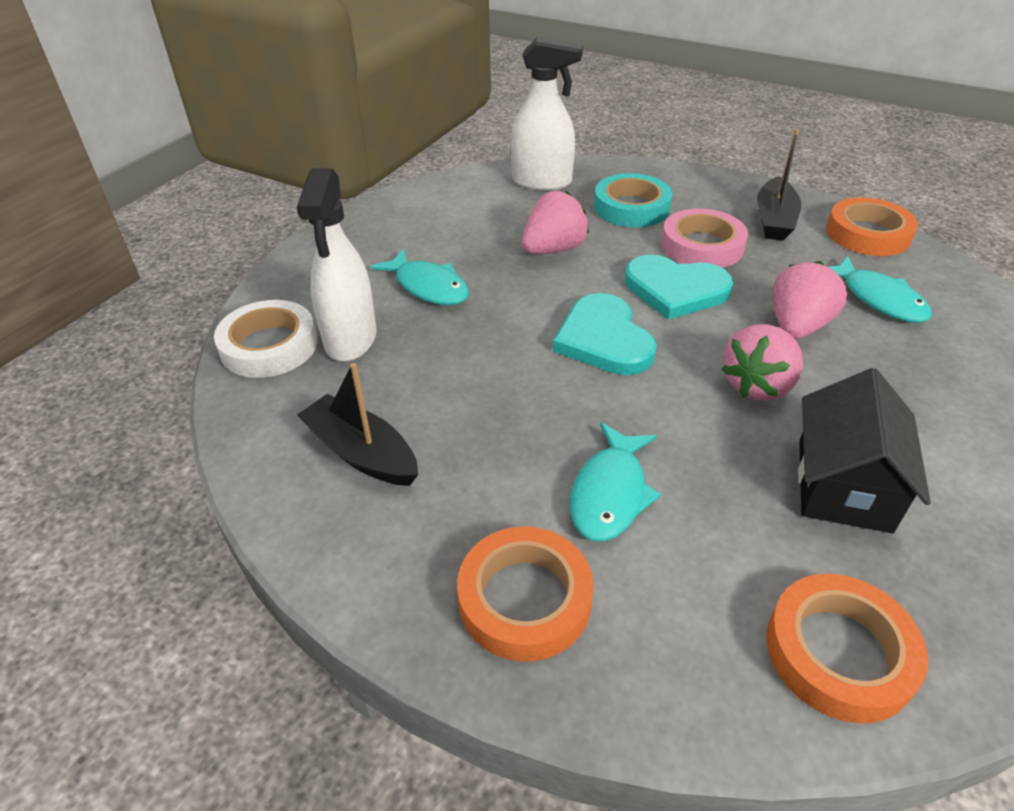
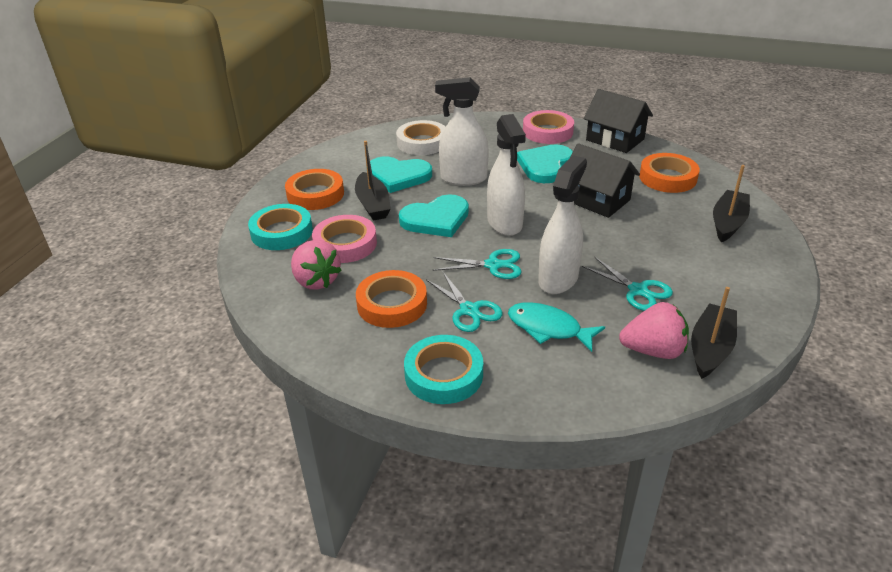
black boat: 2 -> 3
black house: 1 -> 2
pink strawberry: 3 -> 2
pink tape: 1 -> 2
turquoise fish: 3 -> 1
turquoise heart: 2 -> 3
turquoise scissors: 0 -> 3
turquoise tape: 1 -> 2
white spray bottle: 2 -> 3

